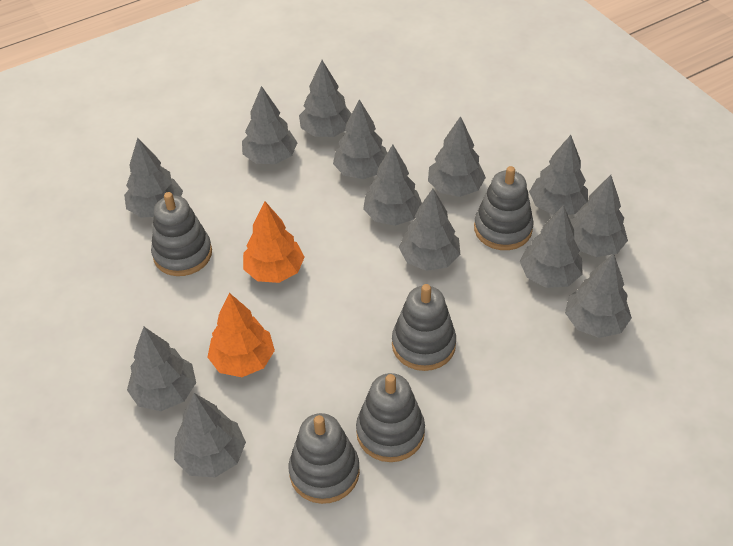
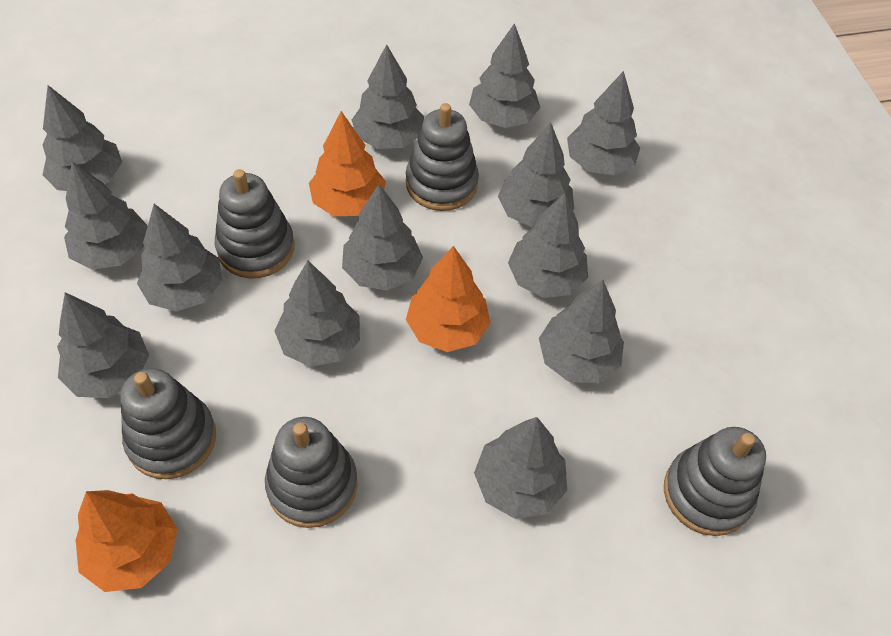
orange tree: 2 -> 3

